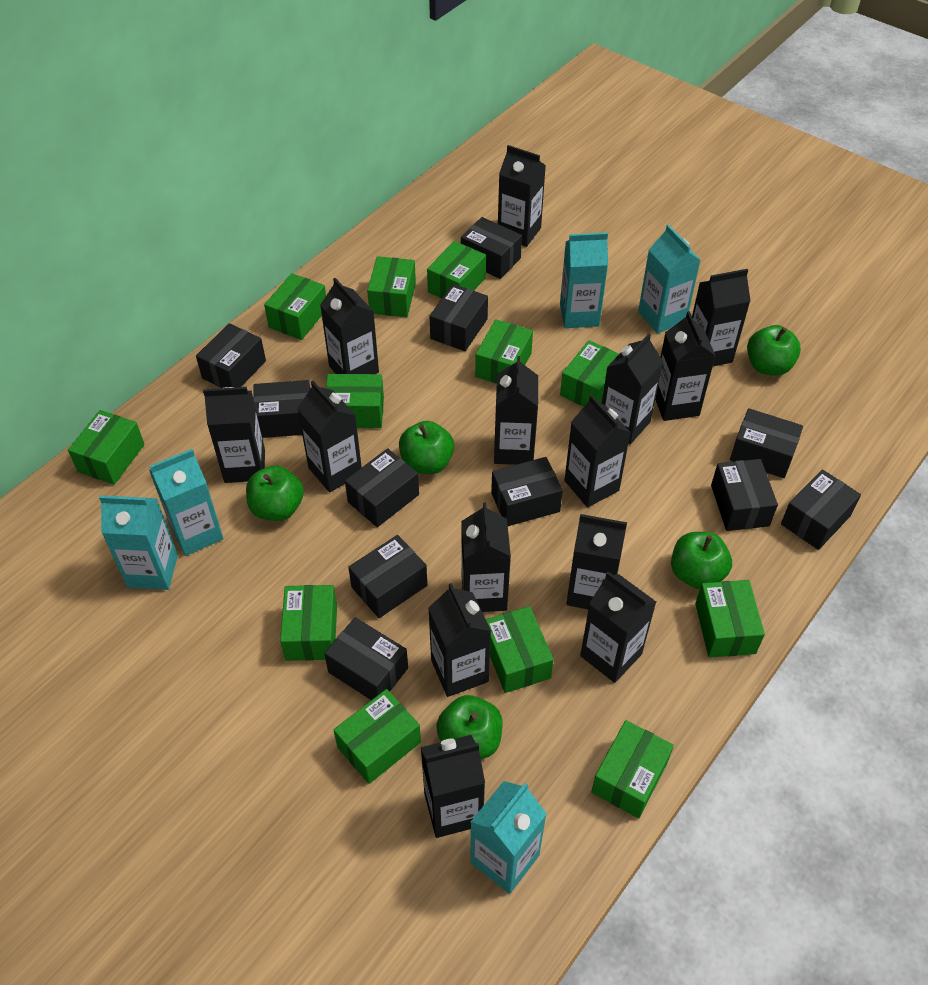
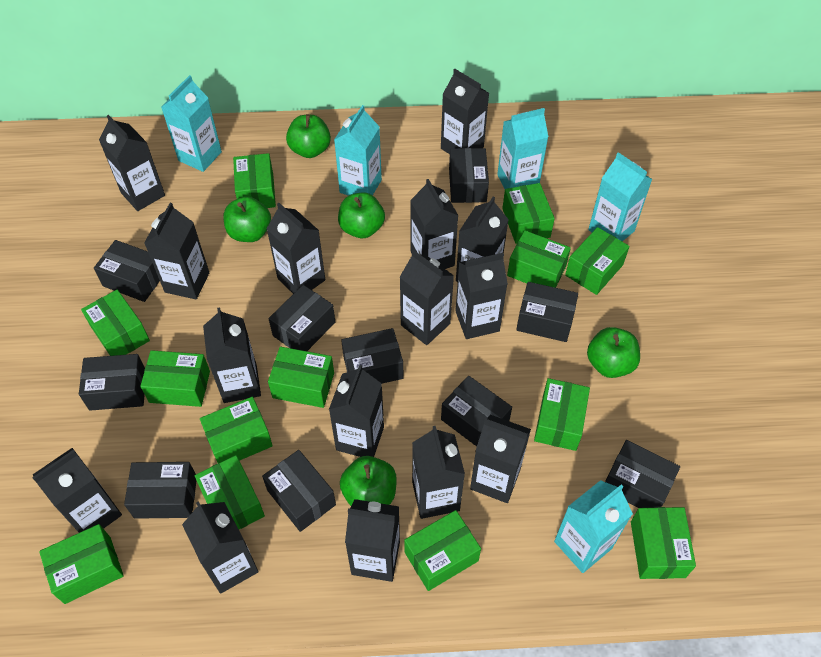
black box: 11 -> 10
black carton: 14 -> 15
green box: 12 -> 13

